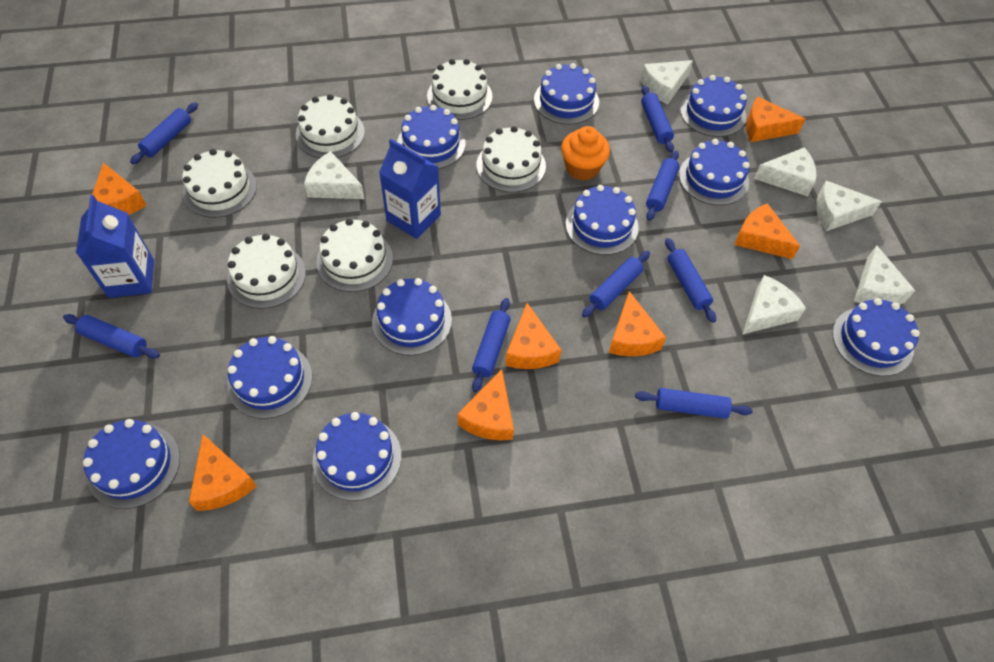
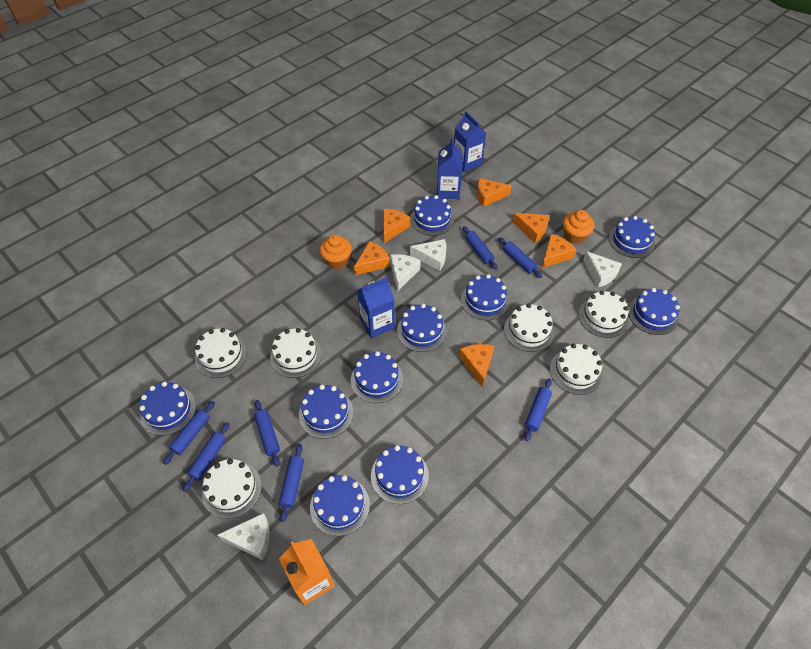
blue carton: 2 -> 3
blue rolling pin: 8 -> 7
orange carton: 0 -> 1
orange cheese: 7 -> 6
orange cupcake: 1 -> 2
white cheese: 6 -> 4

